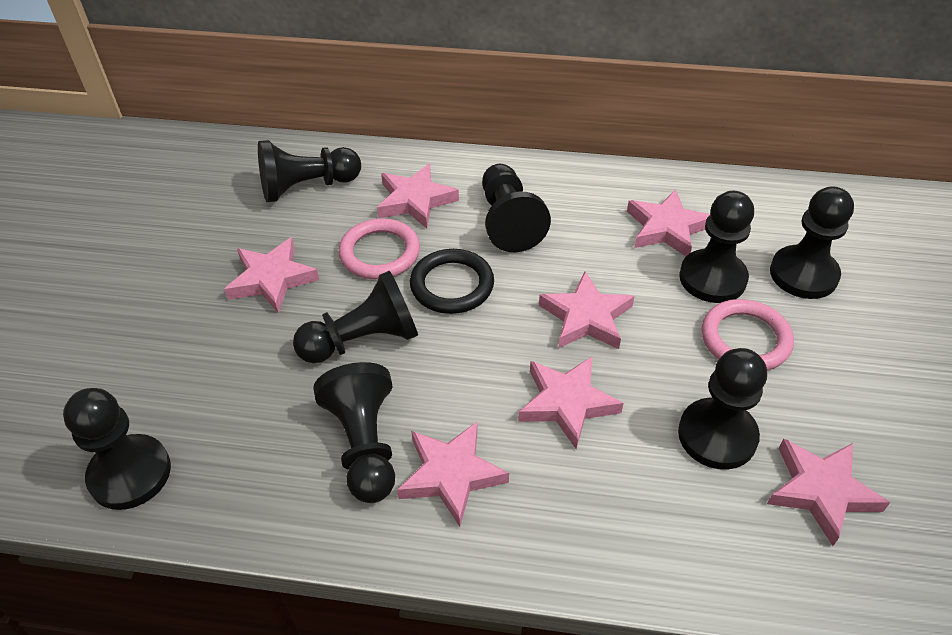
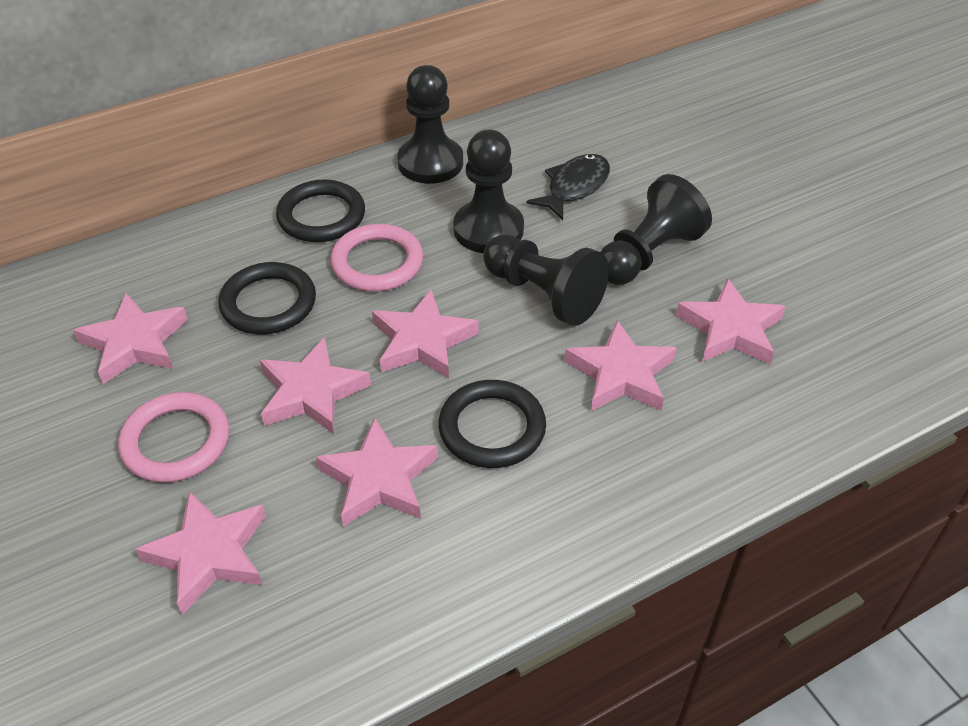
black fish: 0 -> 1
black pawn: 8 -> 4
black ring: 1 -> 3

